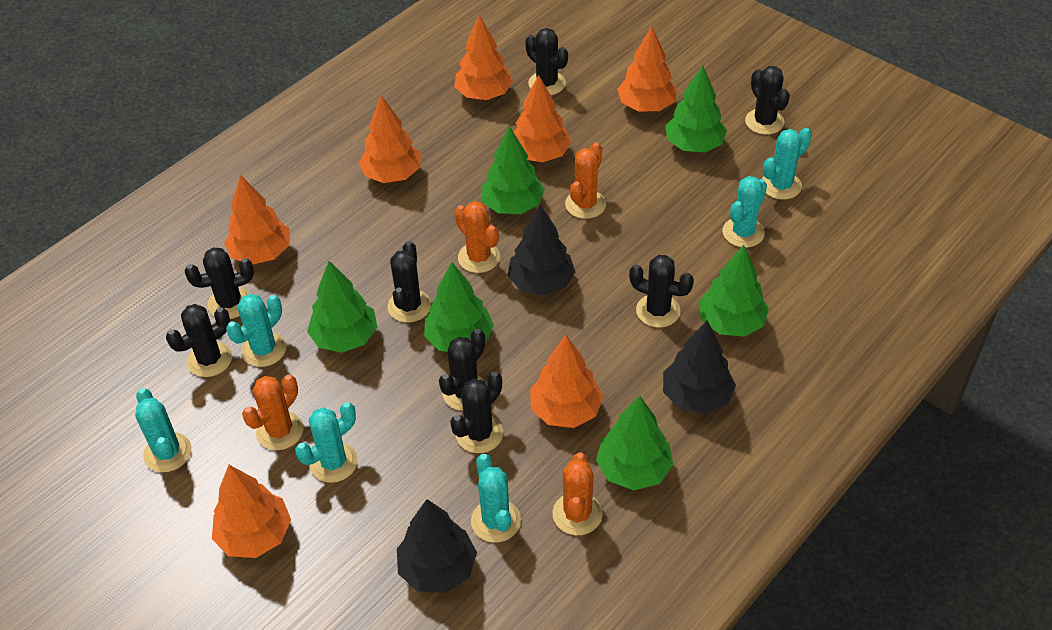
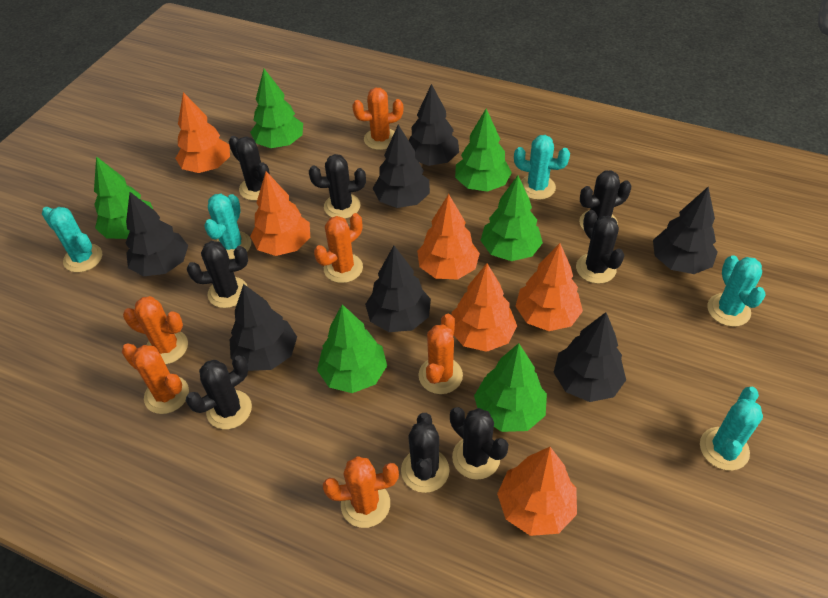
black tree: 3 -> 7
orange cactus: 4 -> 6
orange tree: 7 -> 6
turquoise cactus: 6 -> 5

